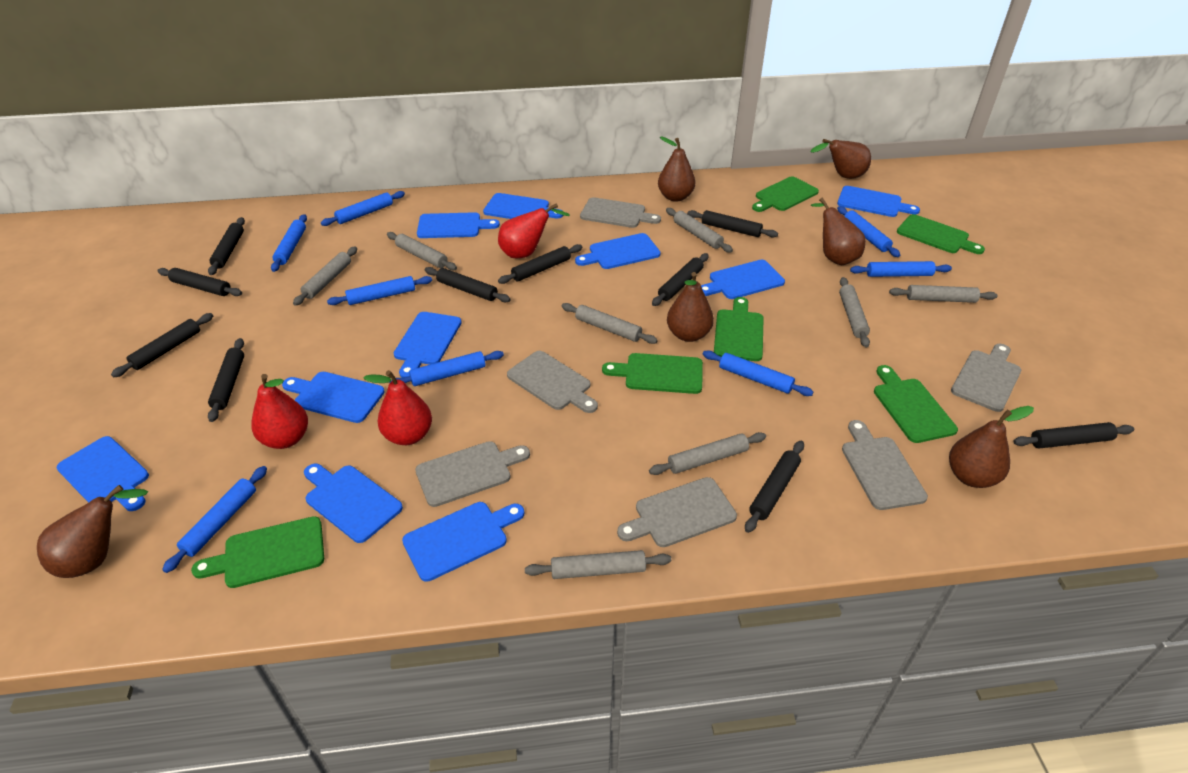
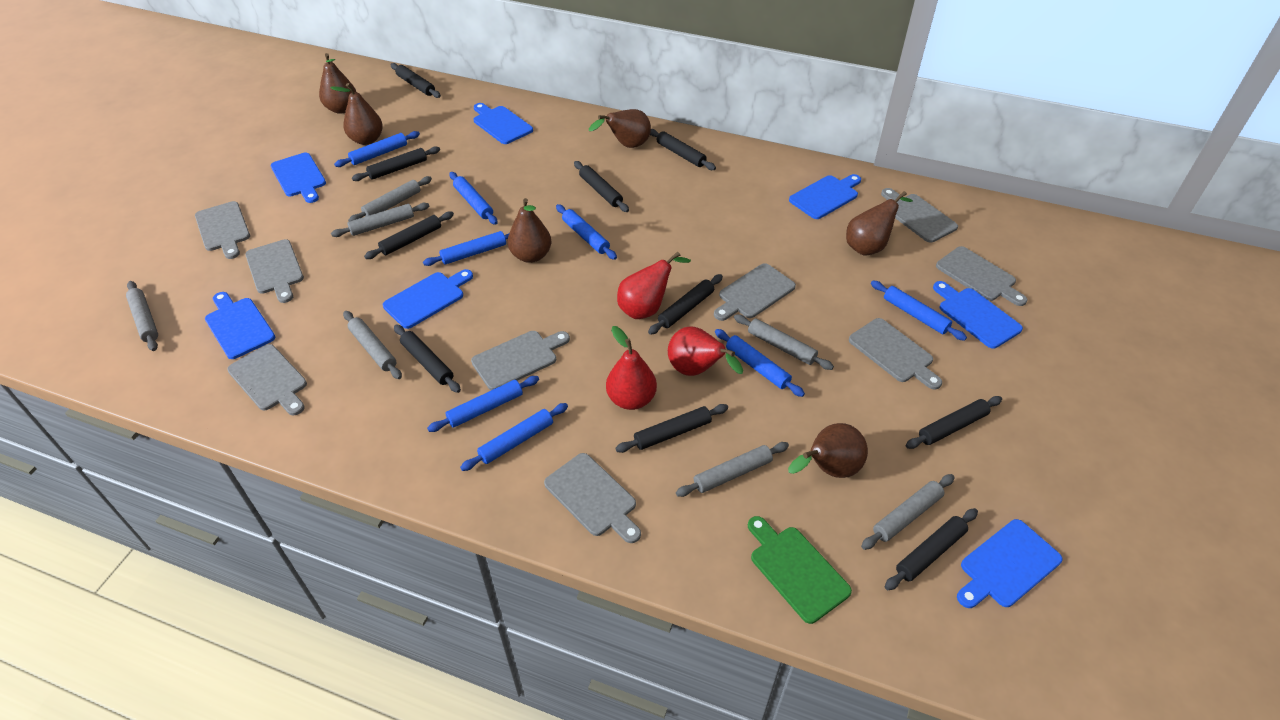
blue cutting board: 10 -> 7
green cutting board: 6 -> 1
grey cutting board: 6 -> 9
grey rolling pin: 8 -> 7

